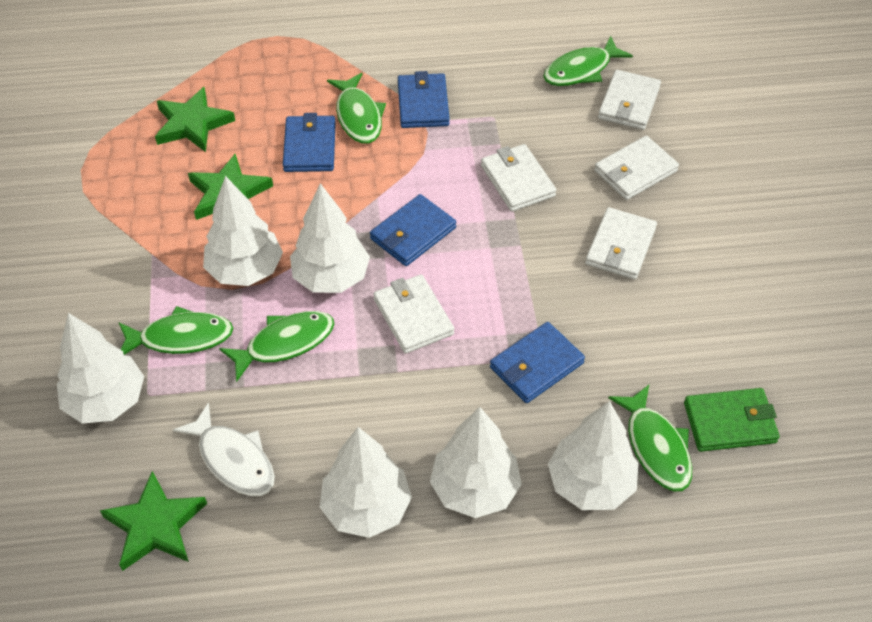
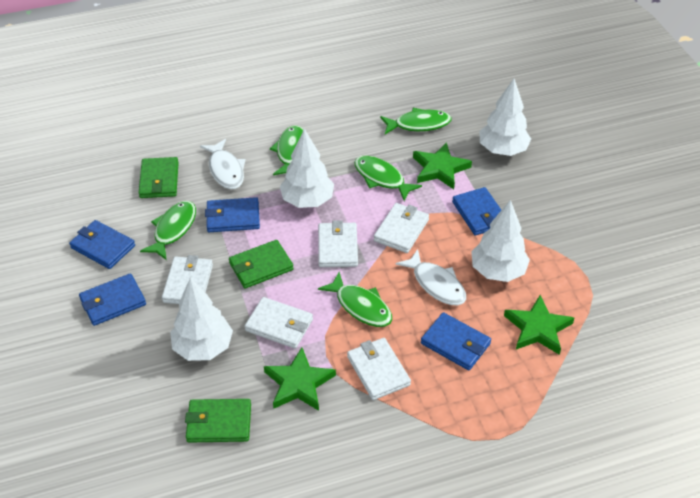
blue wallet: 4 -> 5
green wallet: 1 -> 3
white fish: 1 -> 2
white tree: 6 -> 4

